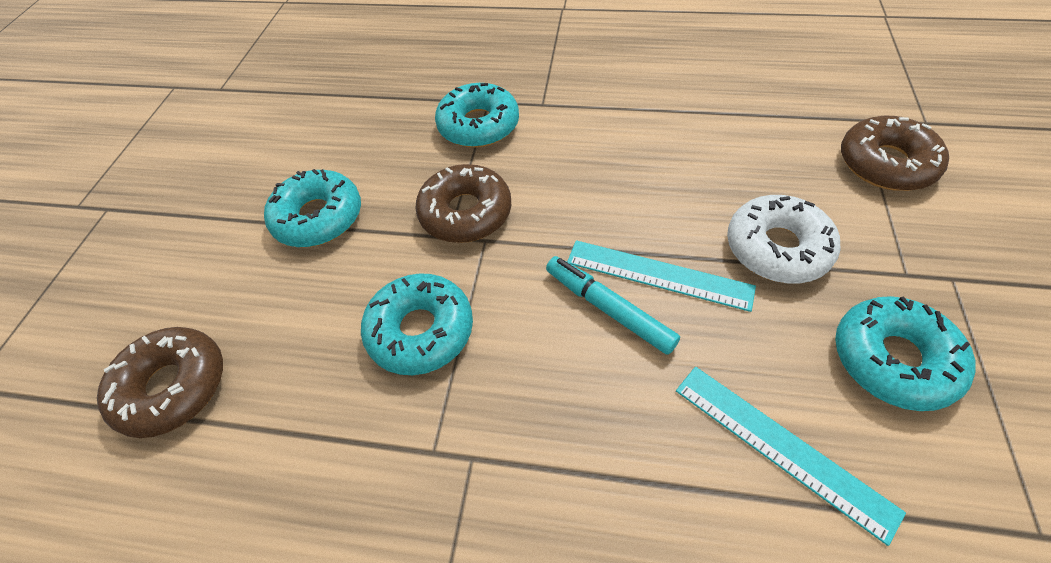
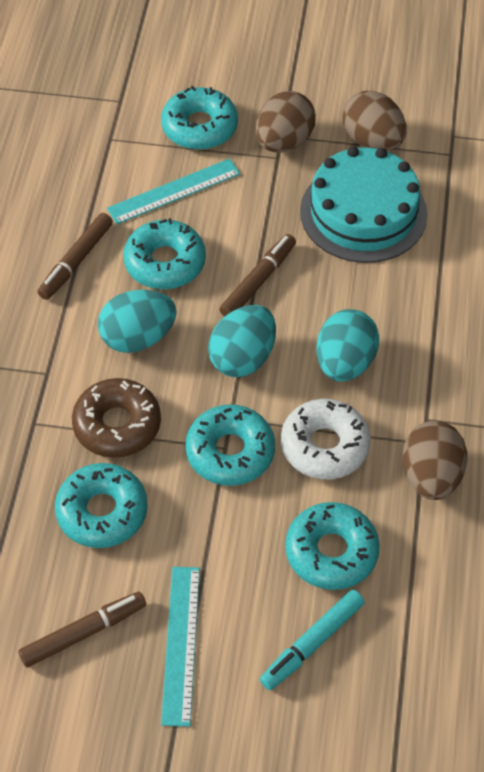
brown donut: 3 -> 1
brown egg: 0 -> 3
brown marker: 0 -> 3
turquoise cake: 0 -> 1
turquoise donut: 4 -> 5
turquoise egg: 0 -> 3

